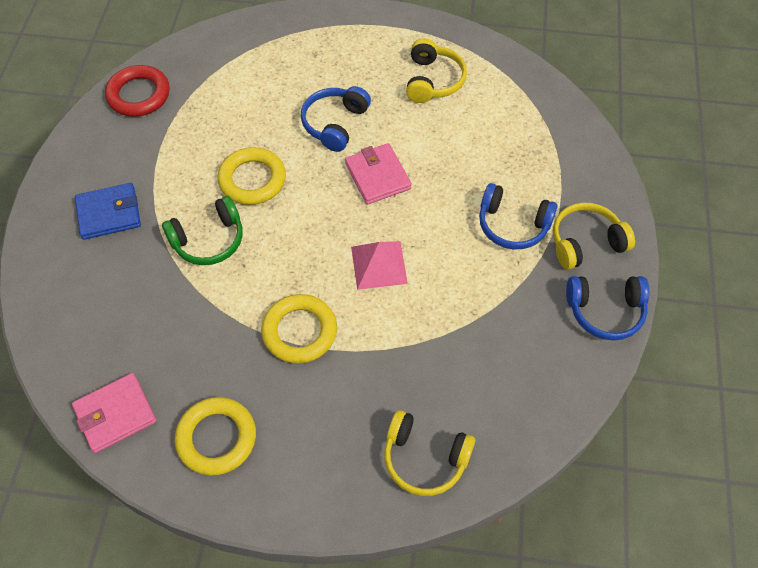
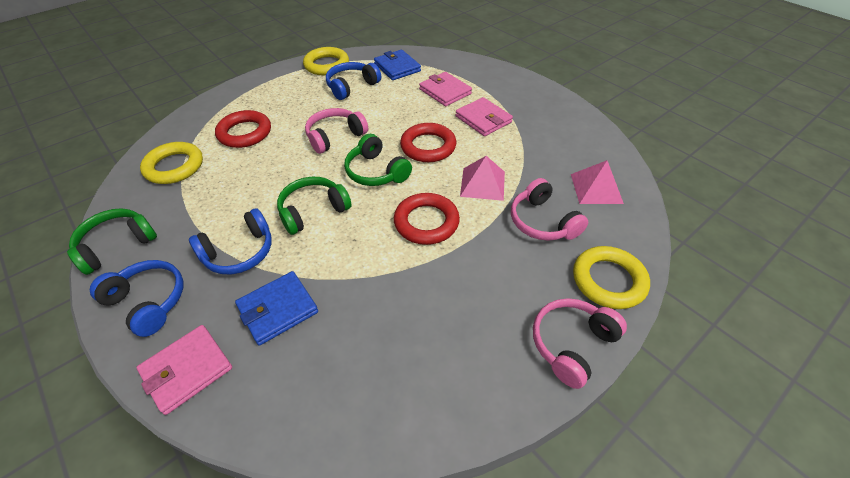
blue wallet: 1 -> 2
green headphones: 1 -> 3
pink headphones: 0 -> 3
pink pyramid: 1 -> 2
pink wallet: 2 -> 3
red ring: 1 -> 3
yellow headphones: 3 -> 0

